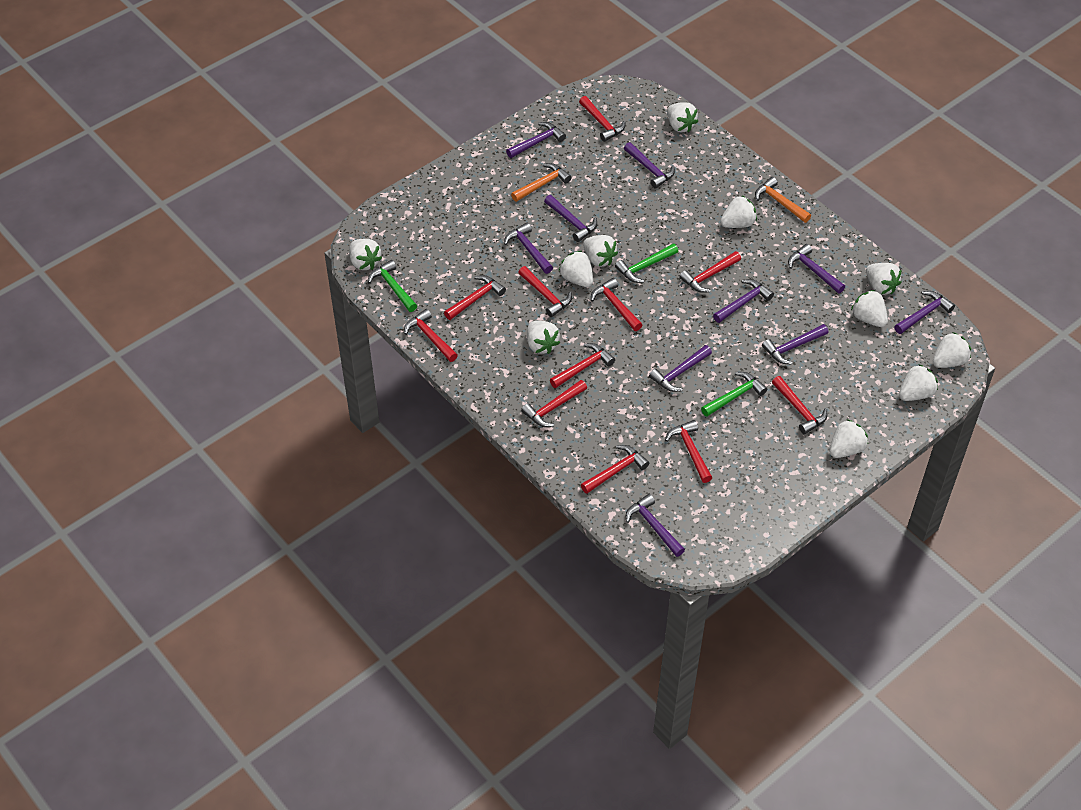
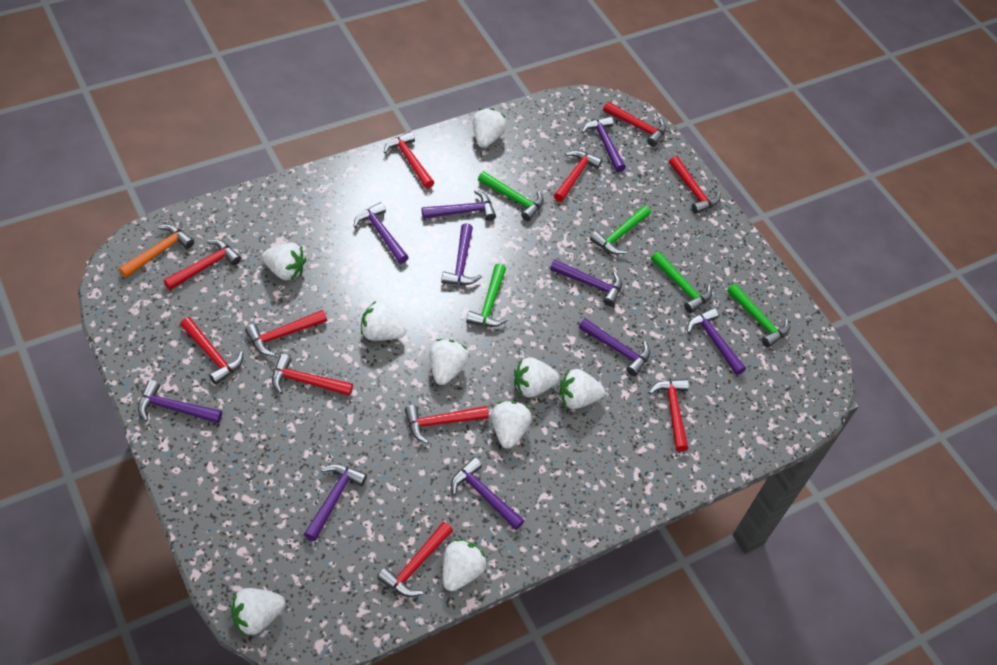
green hammer: 3 -> 5
orange hammer: 2 -> 1
white strawberry: 11 -> 9

